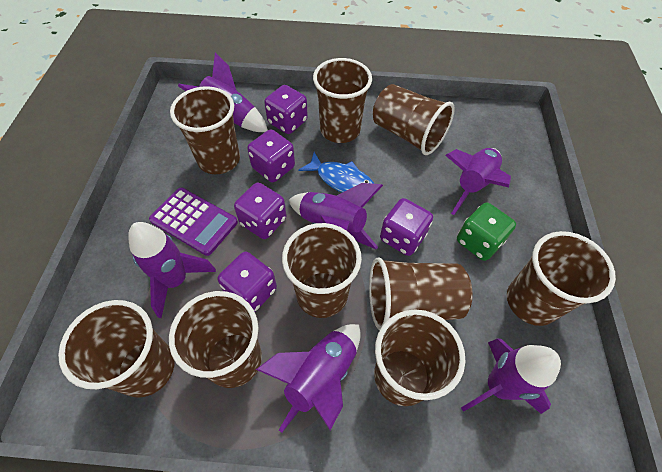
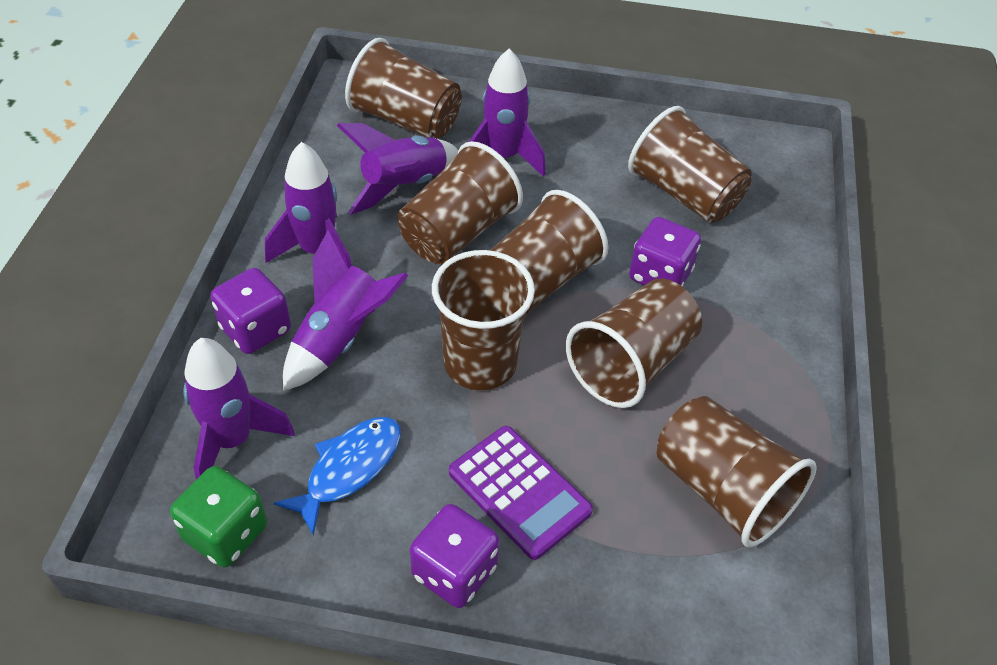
brown cup: 9 -> 7
purple dice: 5 -> 3
purple rocket: 6 -> 5

